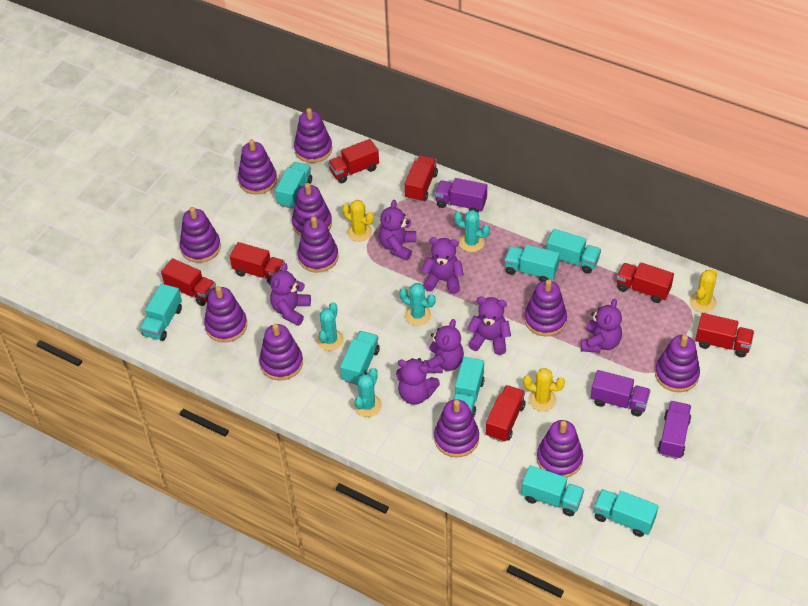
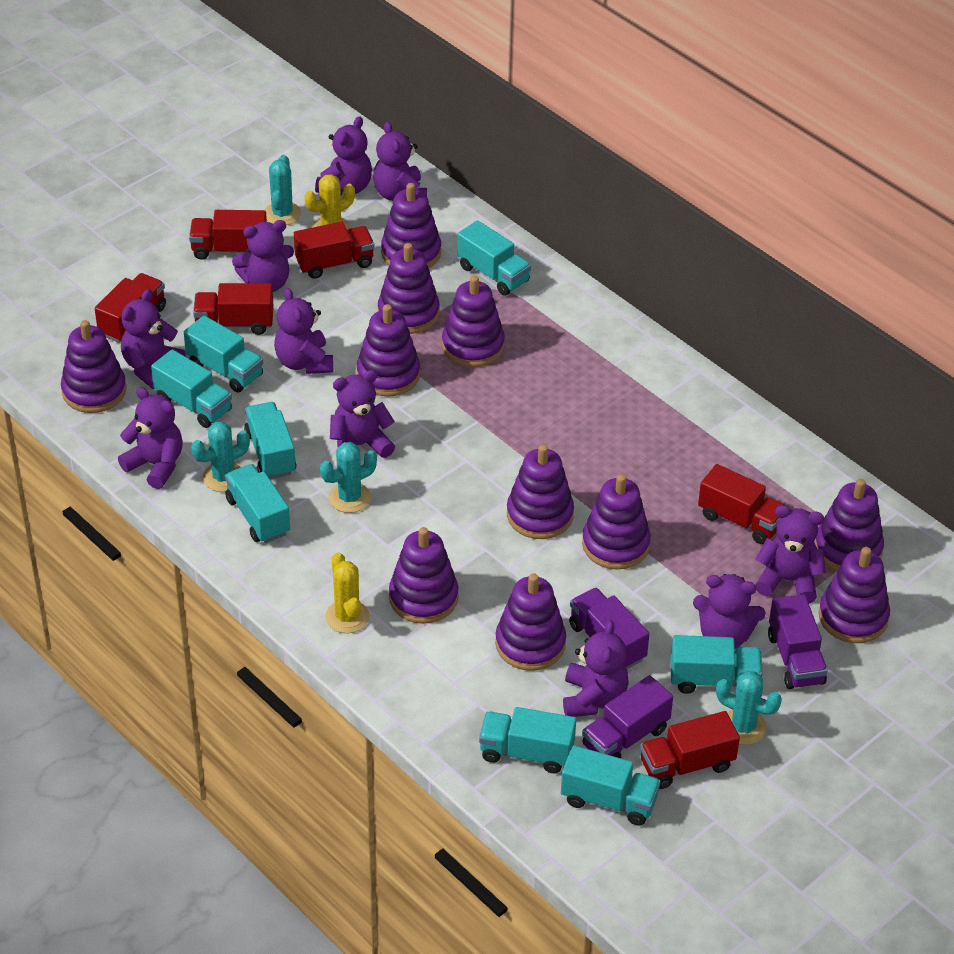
purple teddy bear: 7 -> 10
red truck: 7 -> 6
yellow cactus: 3 -> 2

